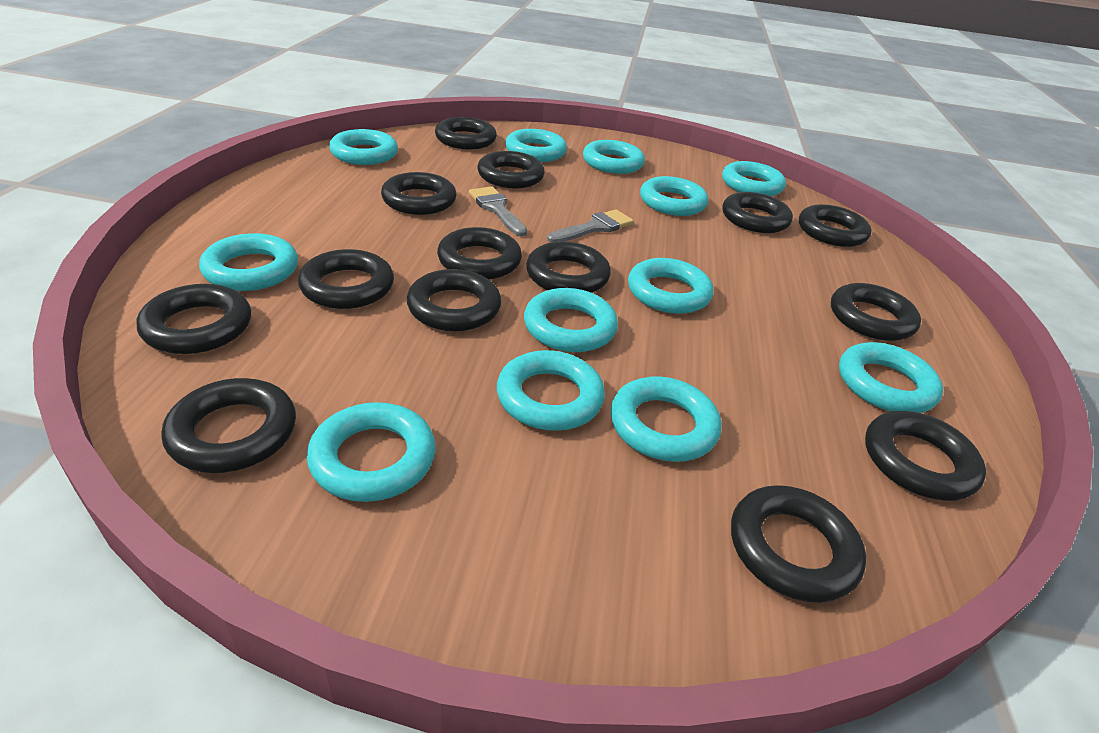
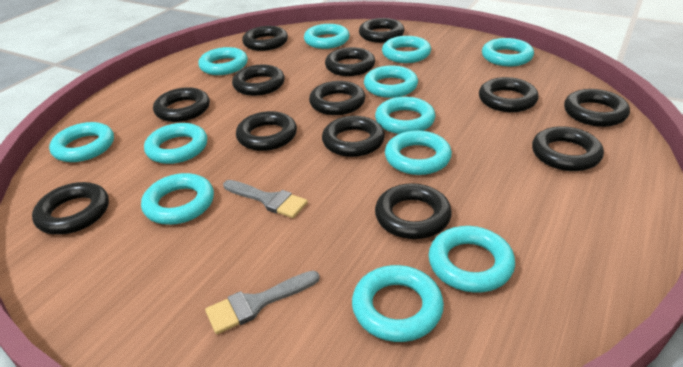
black ring: 14 -> 13

